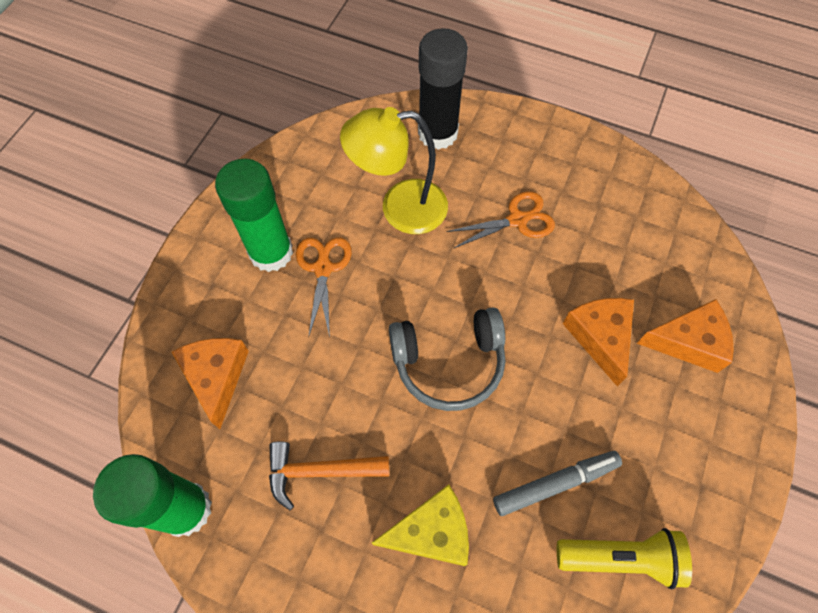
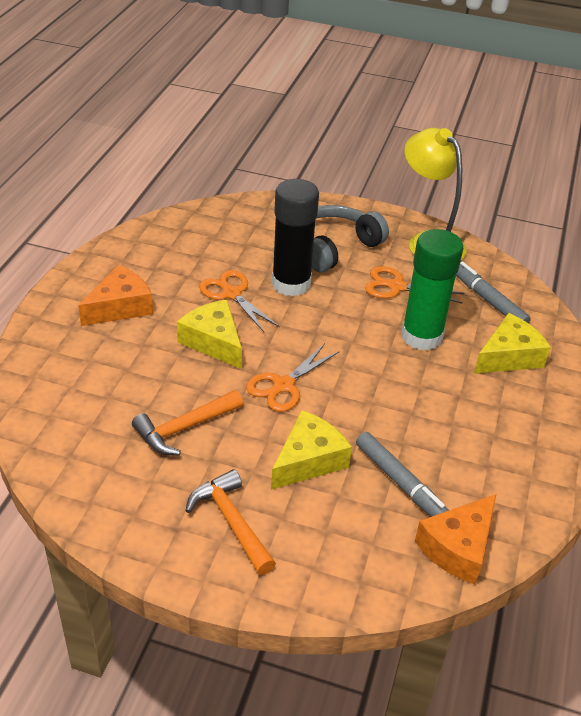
green glue stick: 2 -> 1
grey marker: 1 -> 2
orange cheese: 3 -> 2
orange hammer: 1 -> 2
orange scissors: 2 -> 3
yellow cheese: 1 -> 3
yellow flashlight: 1 -> 0

